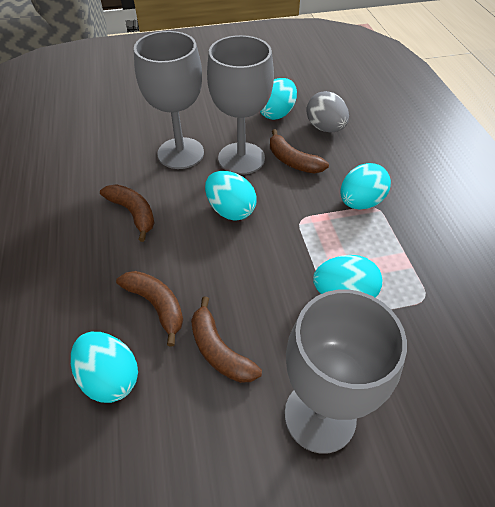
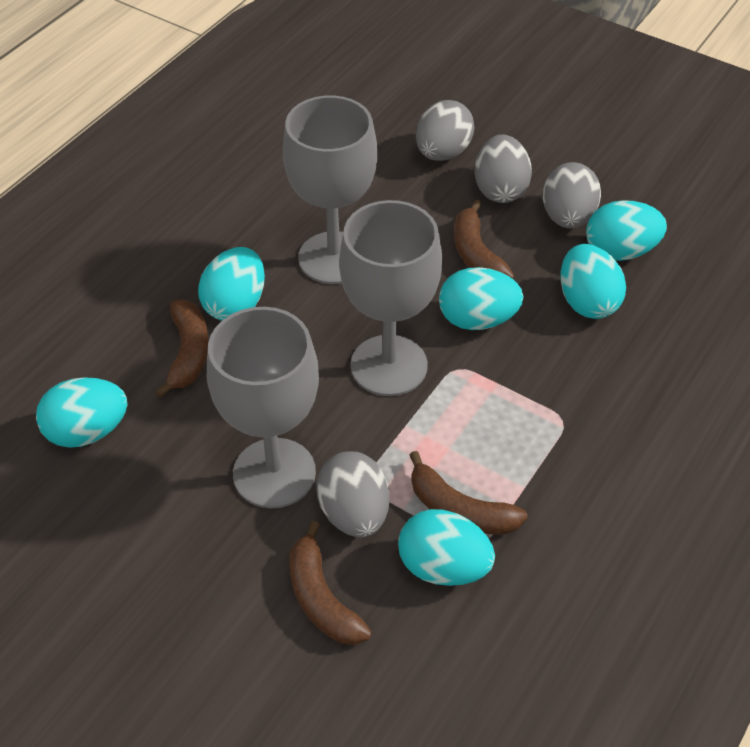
grey egg: 1 -> 4
turquoise egg: 5 -> 6

